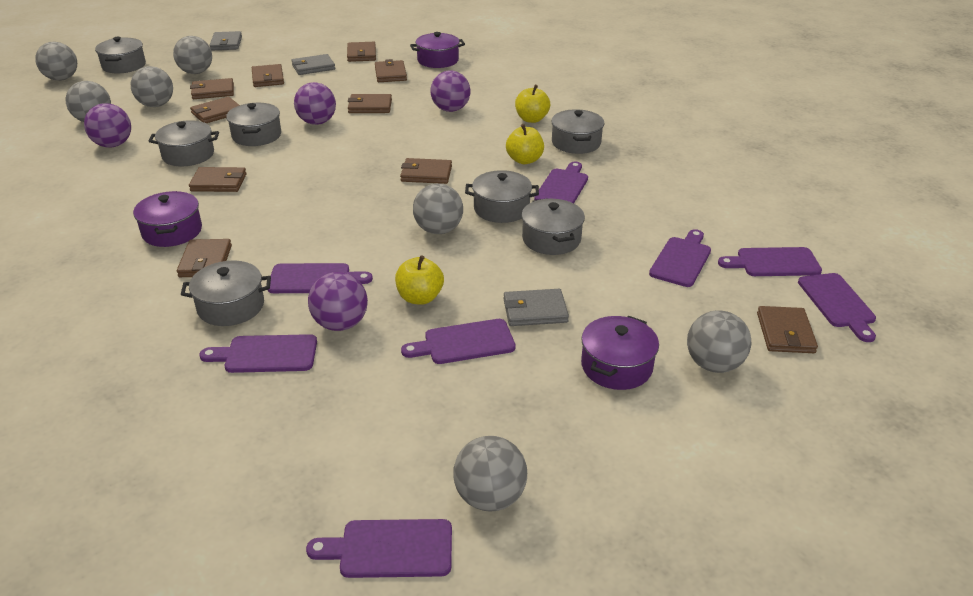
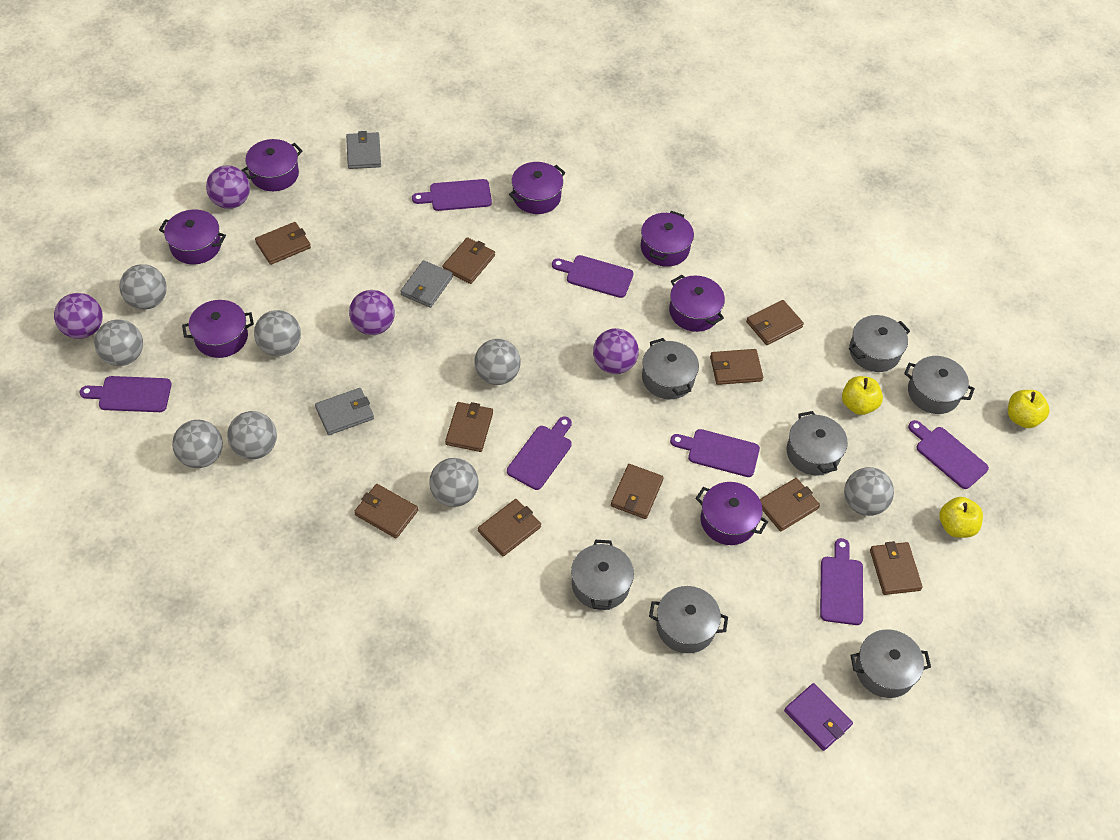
grey ball: 7 -> 8
purple cutting board: 8 -> 7
purple pot: 3 -> 7
purple wallet: 0 -> 1

